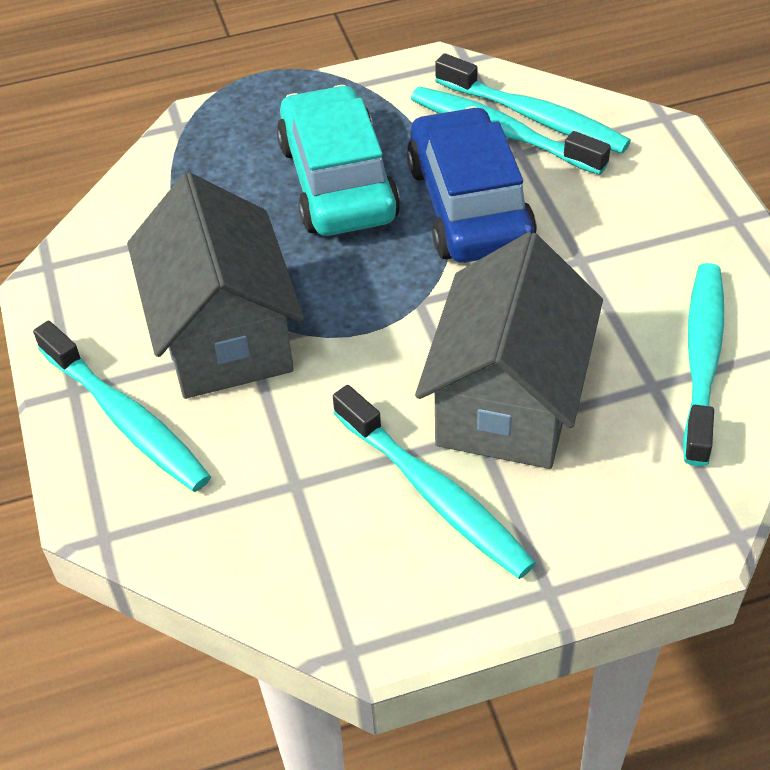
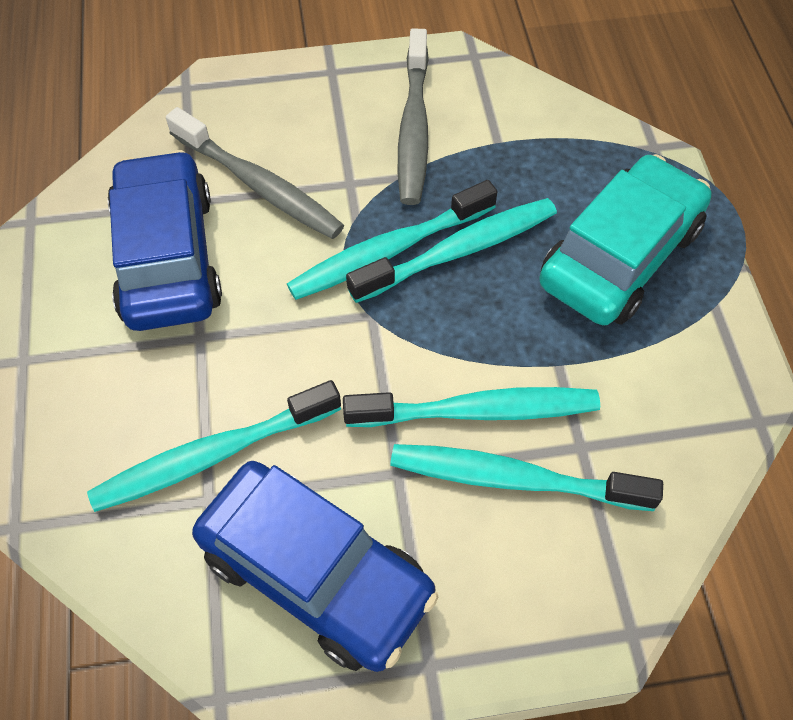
blue car: 1 -> 2
grey house: 2 -> 0
grey toothbrush: 0 -> 2

